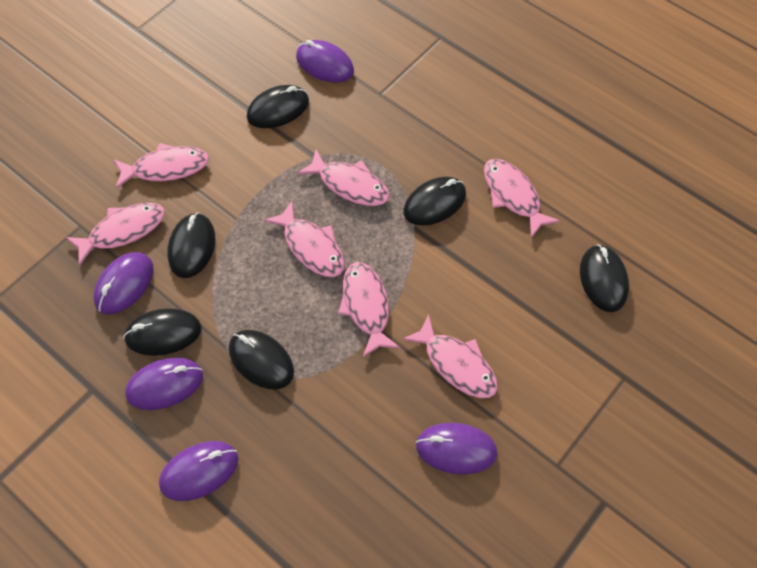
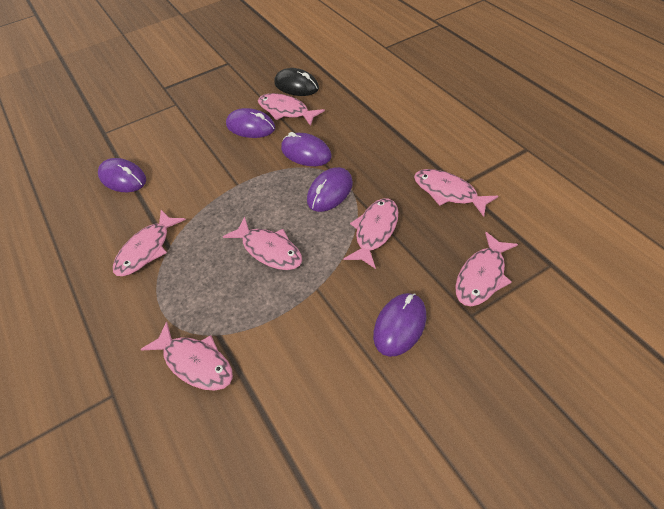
black mouse: 6 -> 1

